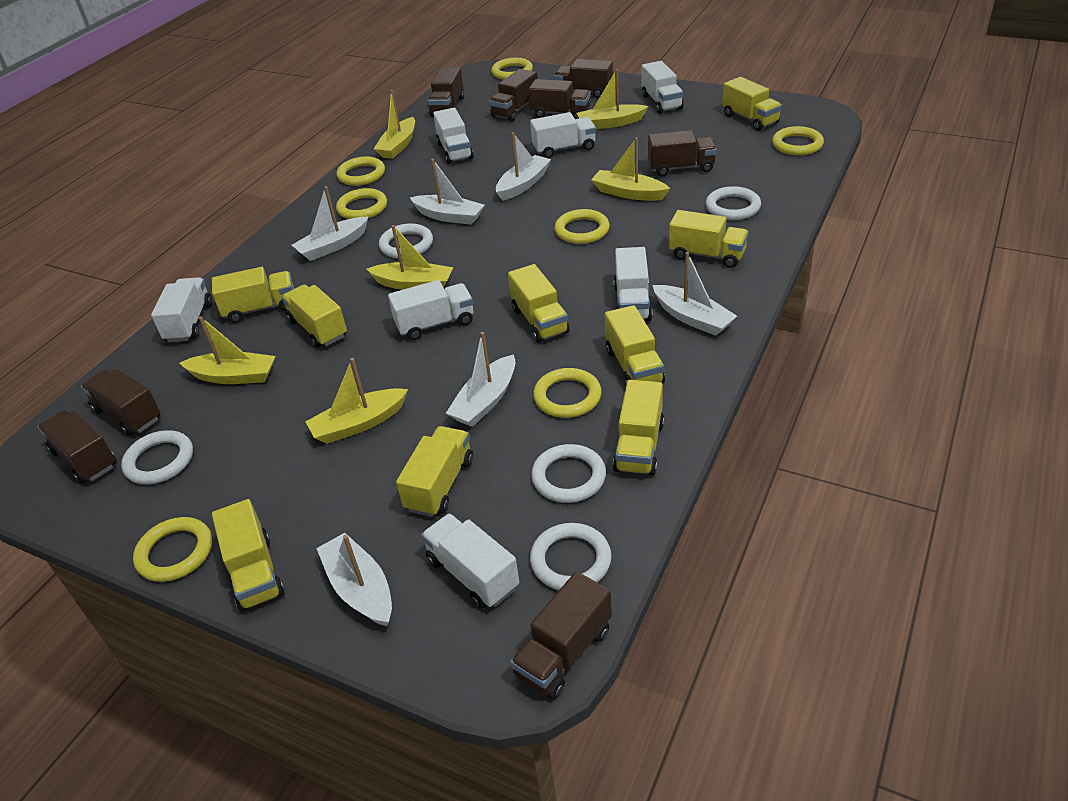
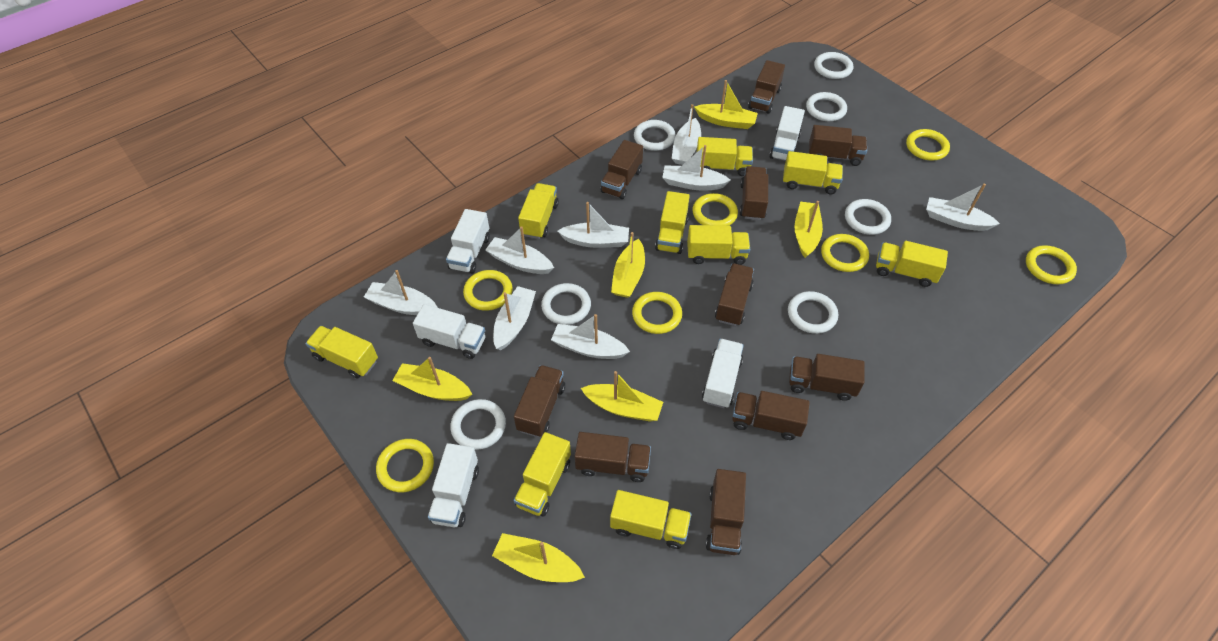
brown truck: 8 -> 10
white boat: 6 -> 8
white ring: 5 -> 7
white truck: 7 -> 5

